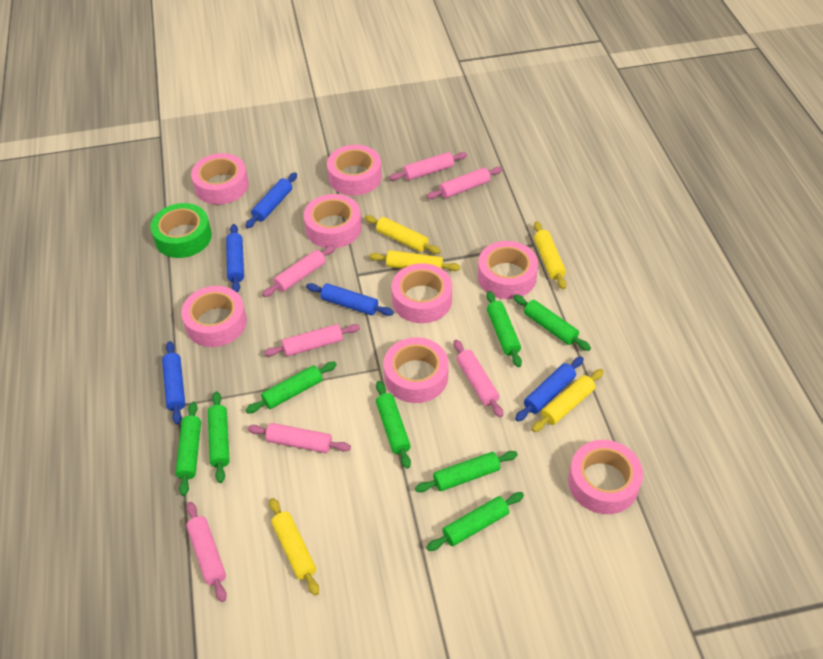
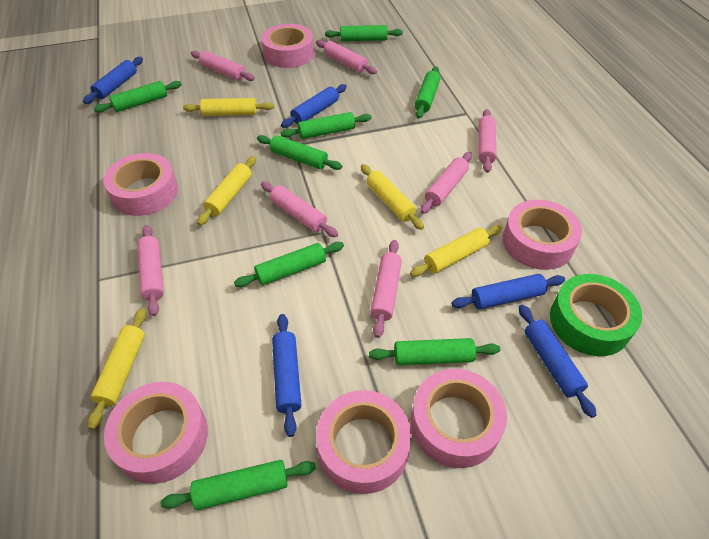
pink tape: 8 -> 6

